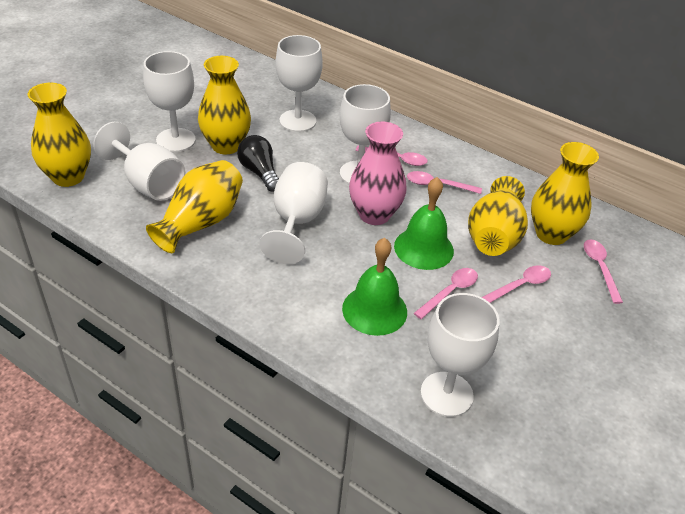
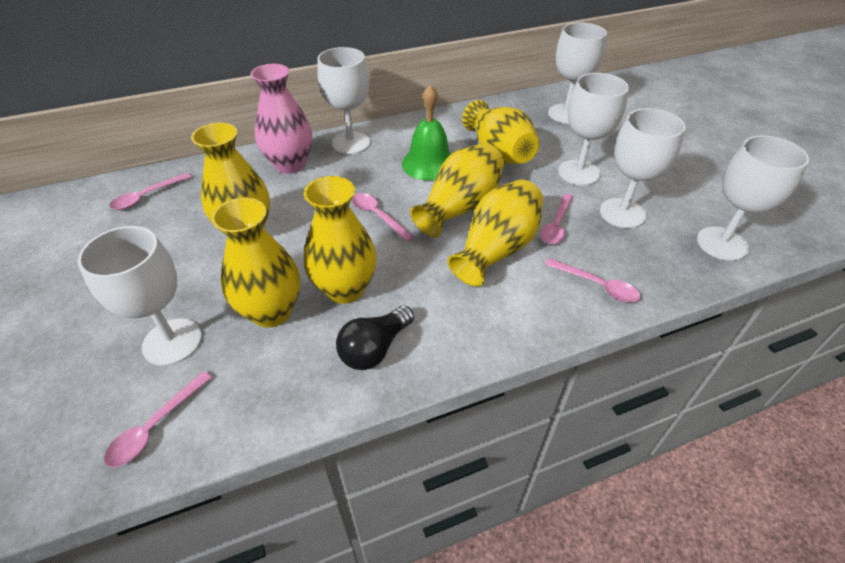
green bell: 2 -> 1
yellow vase: 5 -> 6

